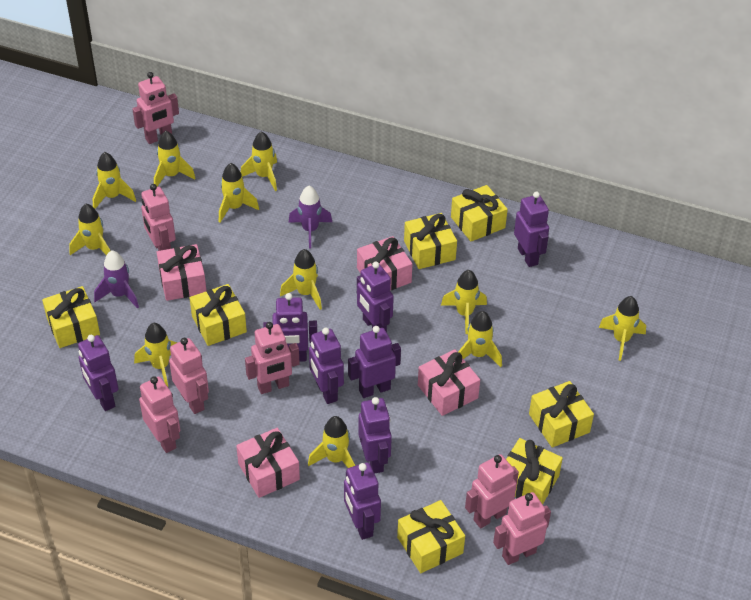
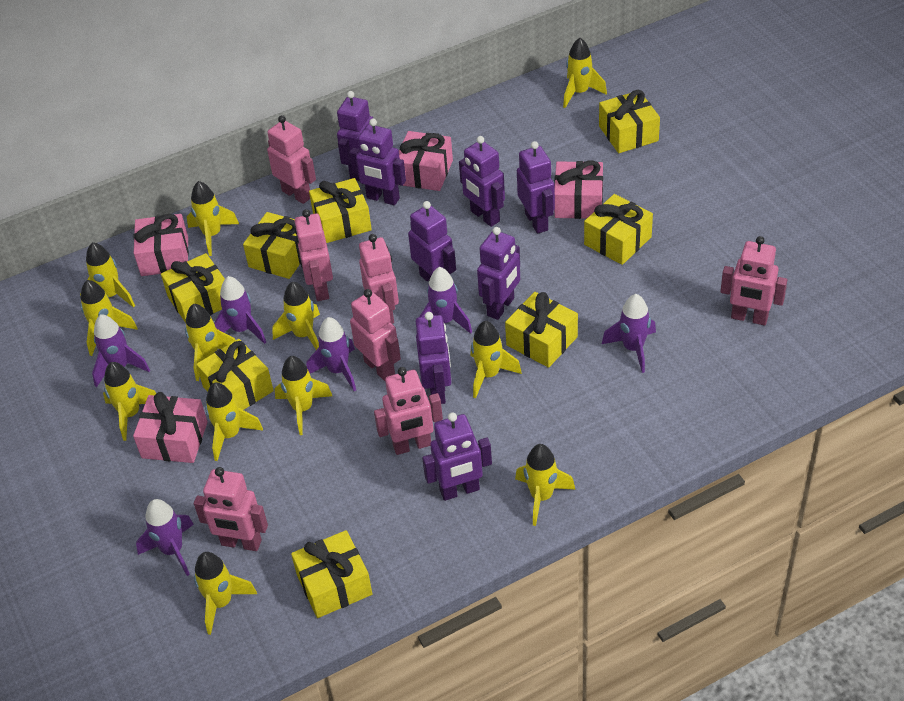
purple rocket: 2 -> 6
yellow gift: 7 -> 8
yellow rocket: 11 -> 12

